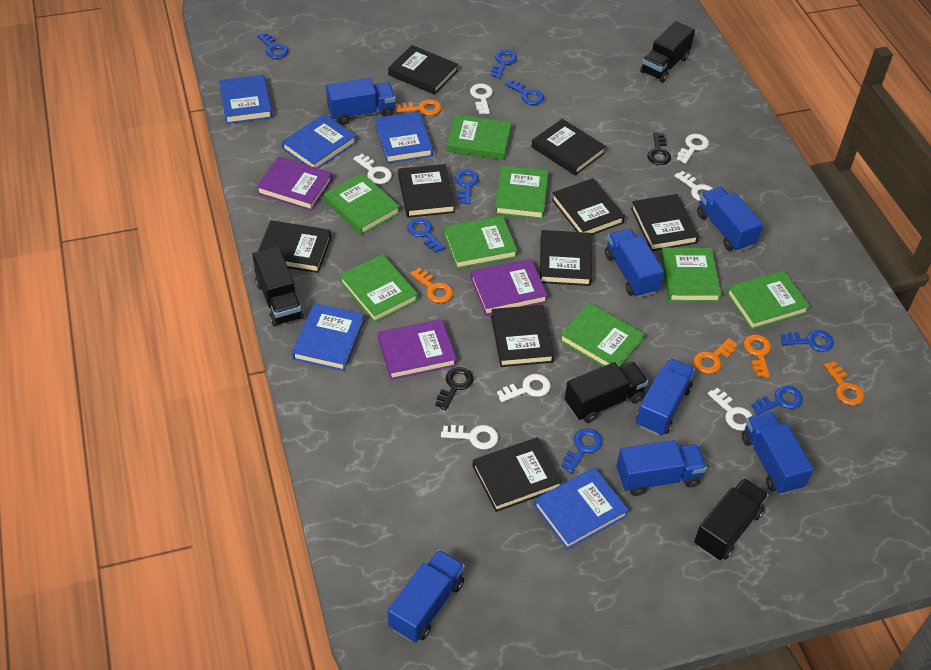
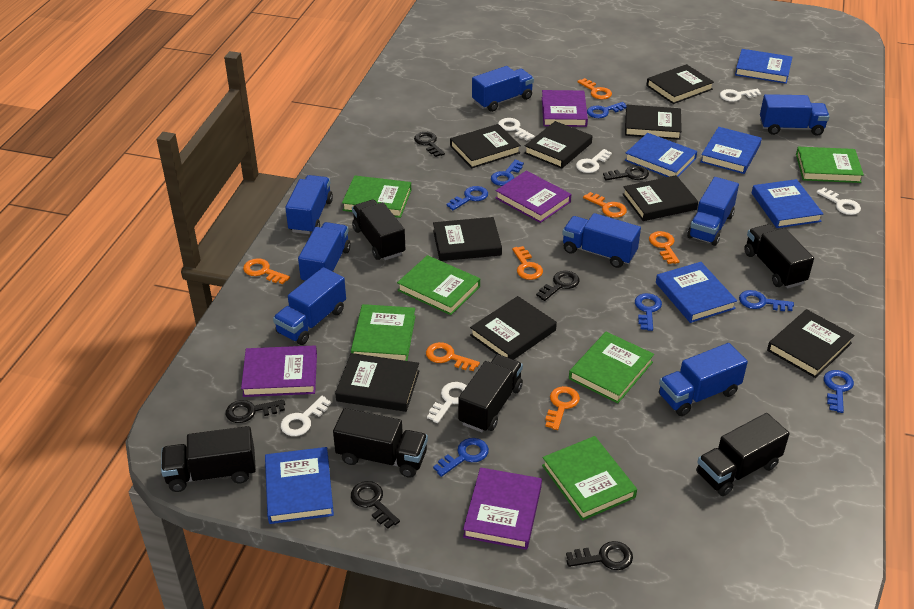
black key: 2 -> 6
black truck: 4 -> 6
blue book: 5 -> 6
blue key: 8 -> 7
blue truck: 7 -> 8
green book: 8 -> 6
orange key: 5 -> 7
purple book: 3 -> 4
white key: 7 -> 6

